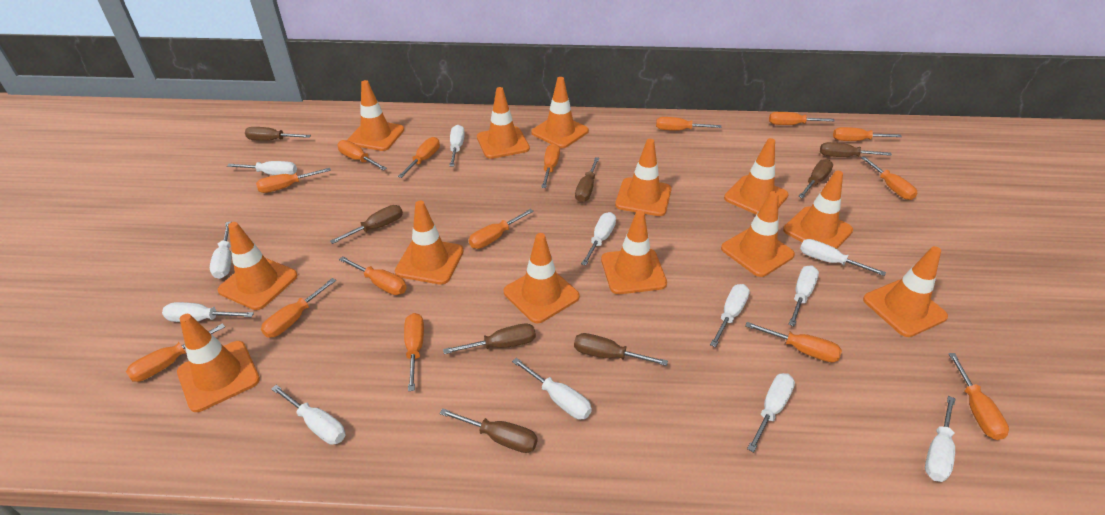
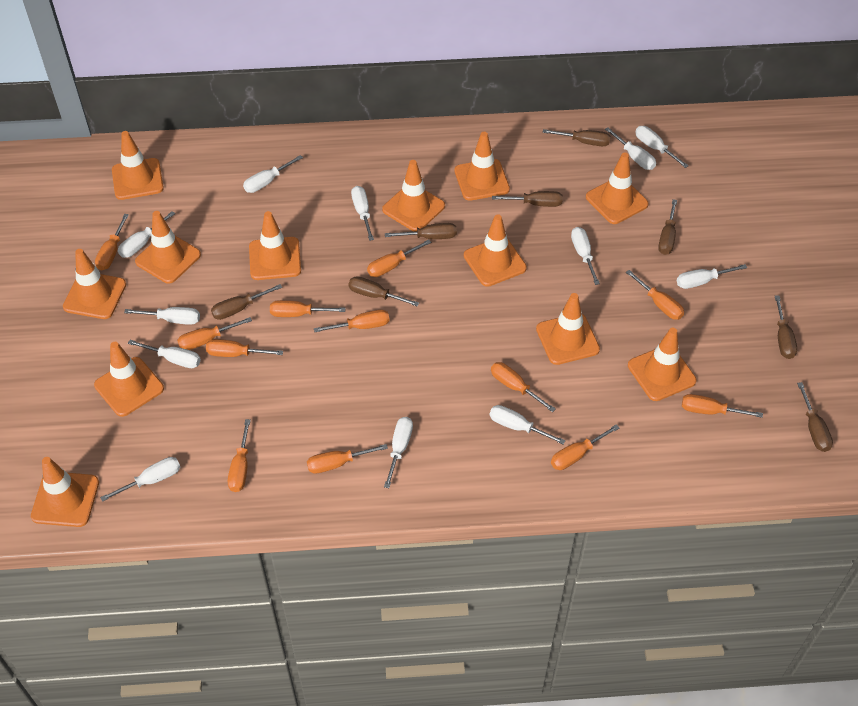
orange screwdriver: 15 -> 12
orange traffic cone: 13 -> 12

